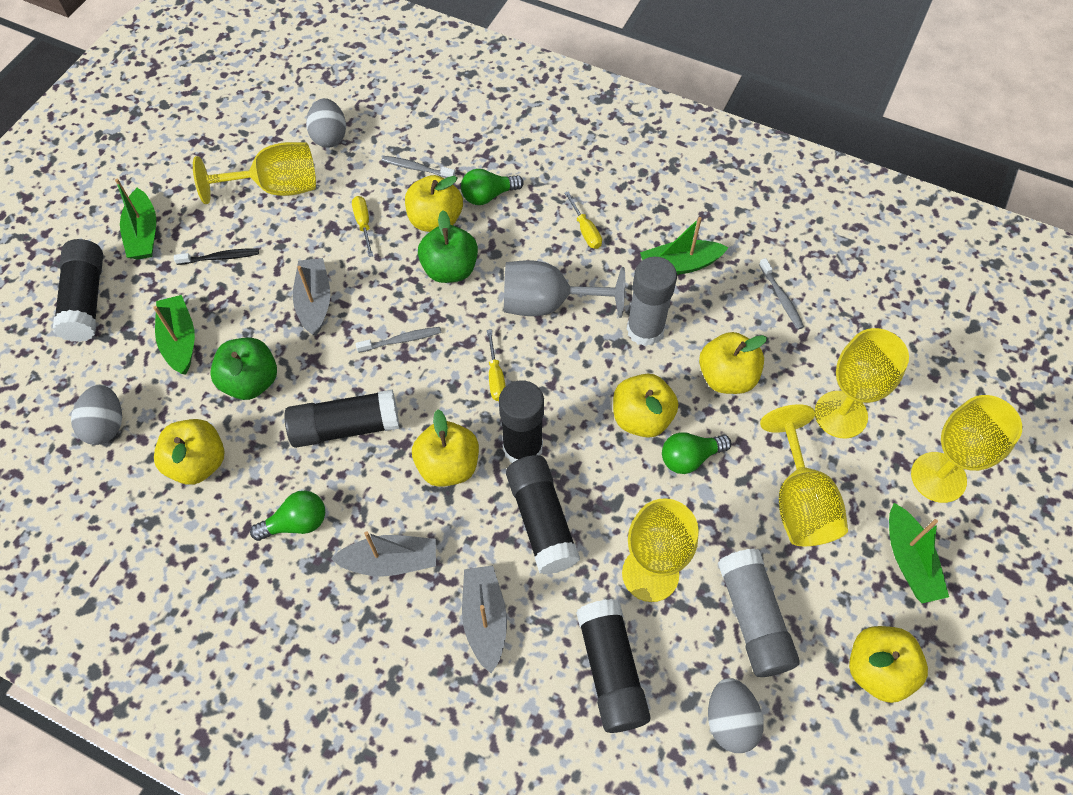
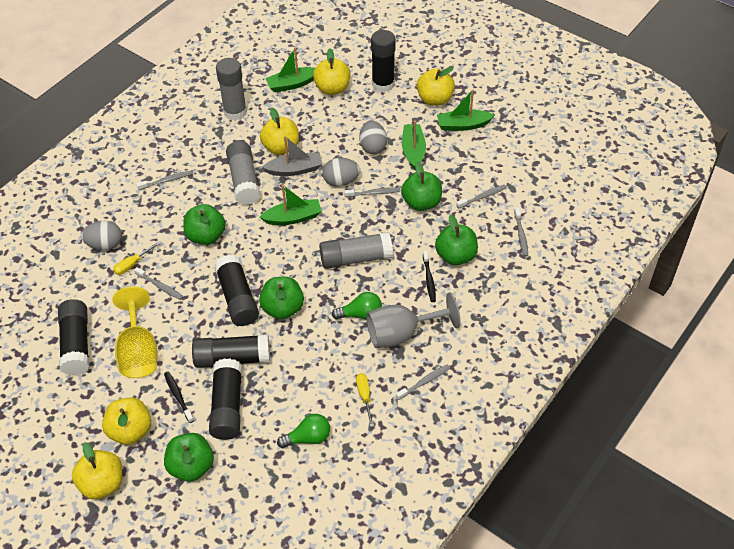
black toothbrush: 1 -> 2
green apple: 2 -> 5
green light bulb: 3 -> 2
grey boat: 3 -> 1
grey glue stick: 2 -> 3
grey toothbrush: 3 -> 6
yellow apple: 6 -> 5
yellow goblet: 5 -> 1
yellow screwdriver: 3 -> 2

